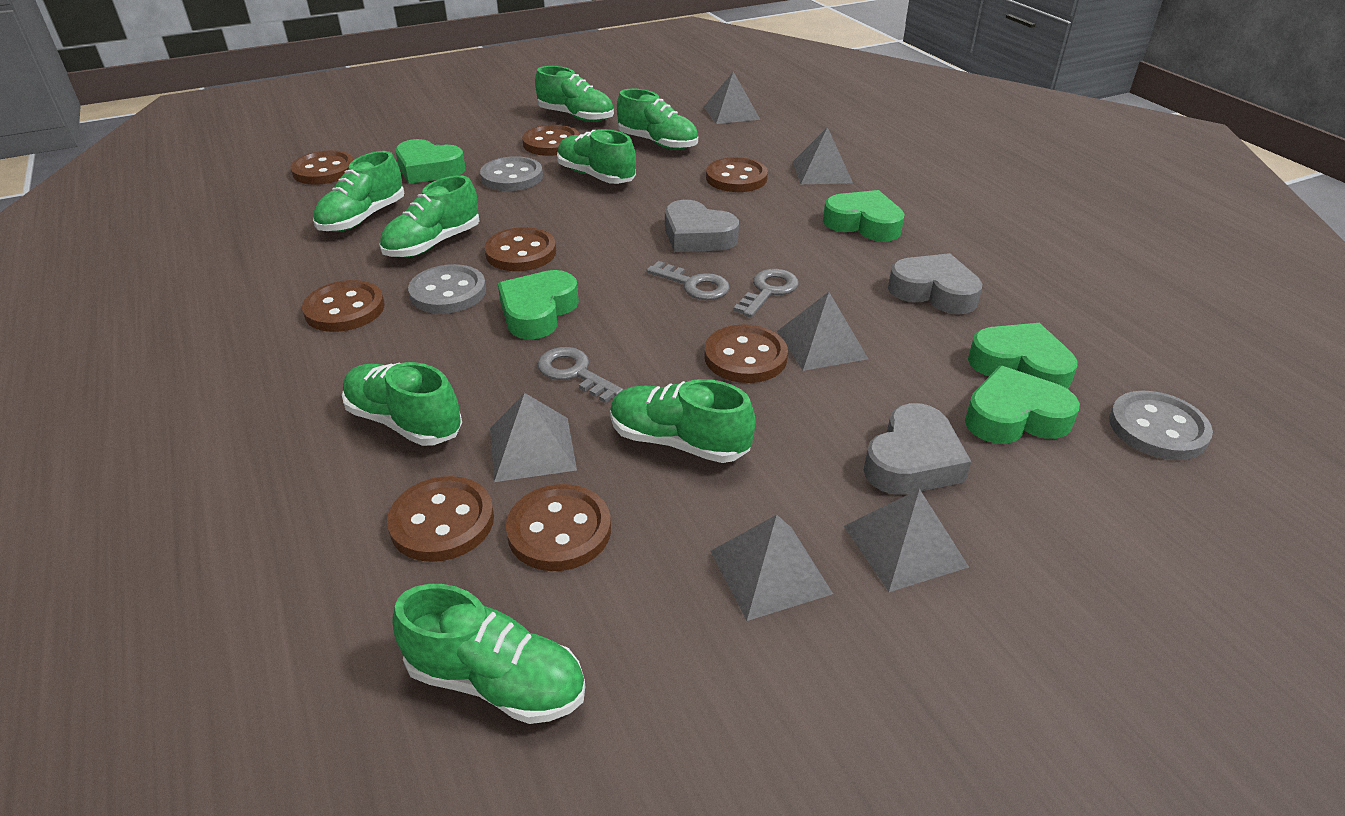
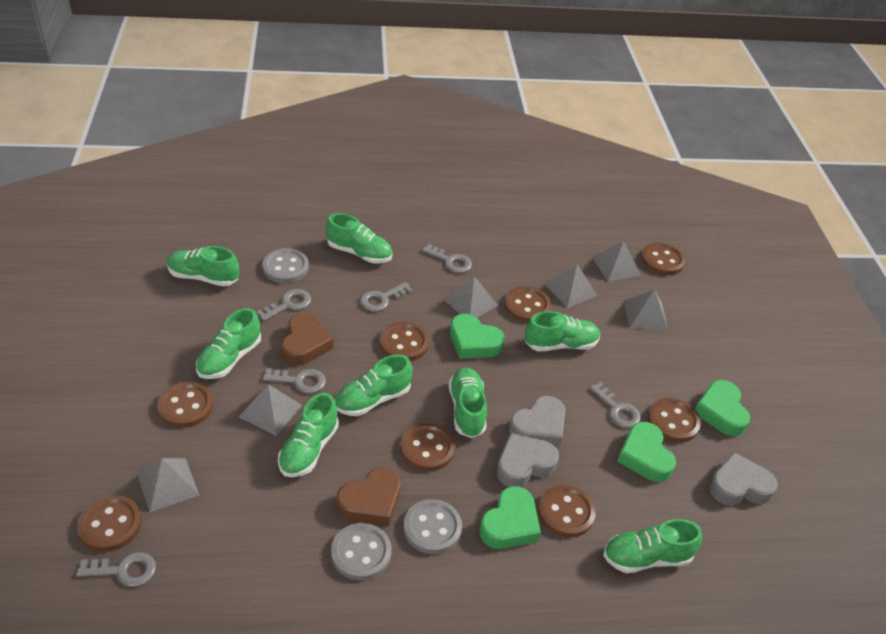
brown heart: 0 -> 2
green heart: 5 -> 4
grey key: 3 -> 6

